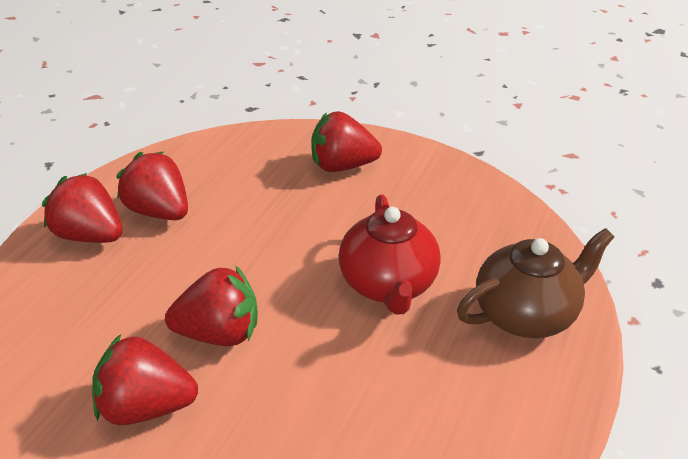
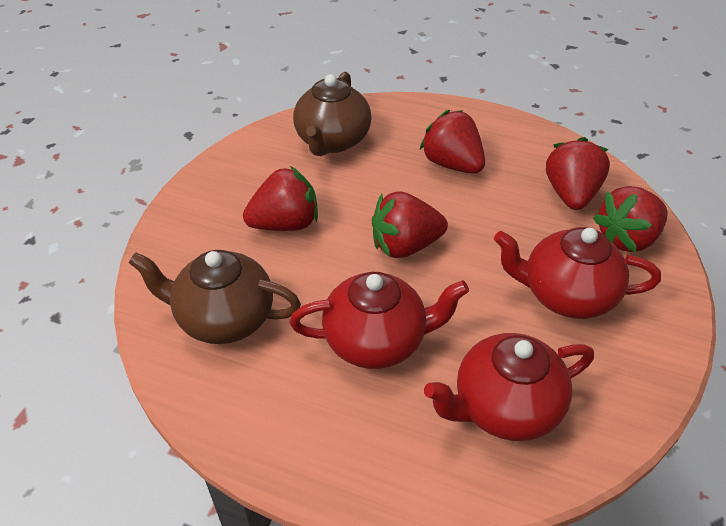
brown teapot: 1 -> 2
red teapot: 1 -> 3

